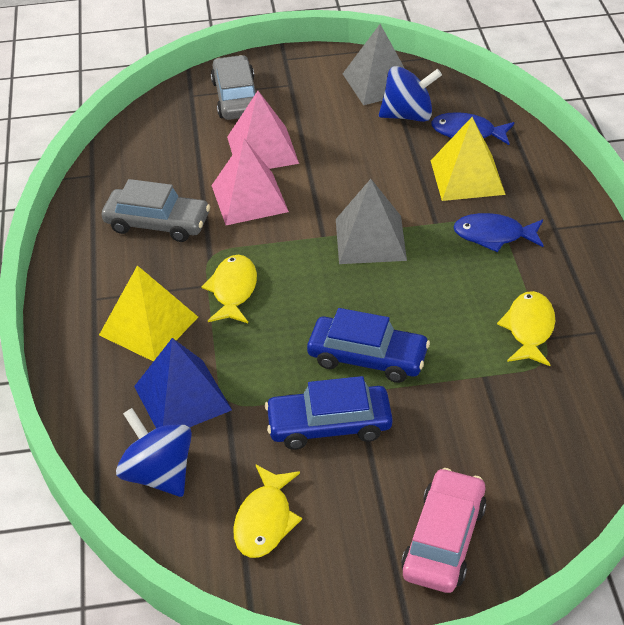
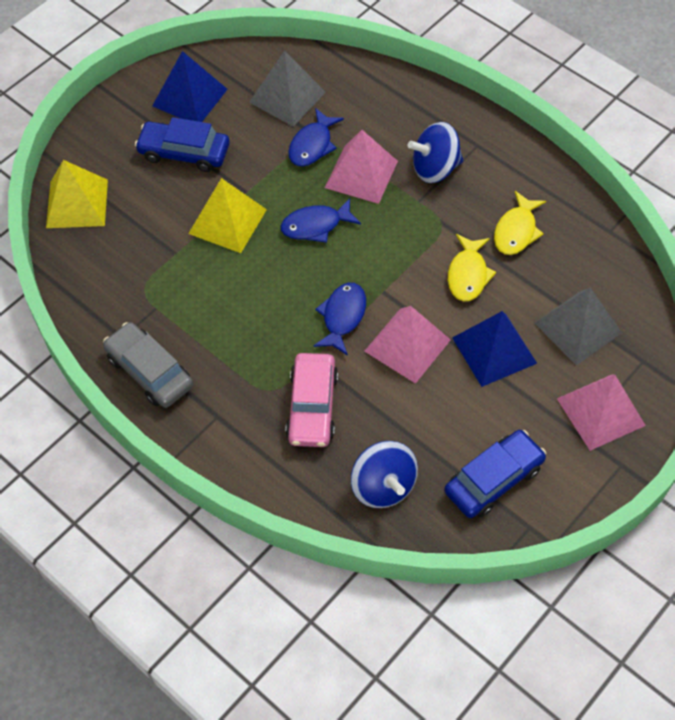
blue fish: 2 -> 3
blue pyramid: 1 -> 2
grey car: 2 -> 1
pink pyramid: 2 -> 3
yellow fish: 3 -> 2

